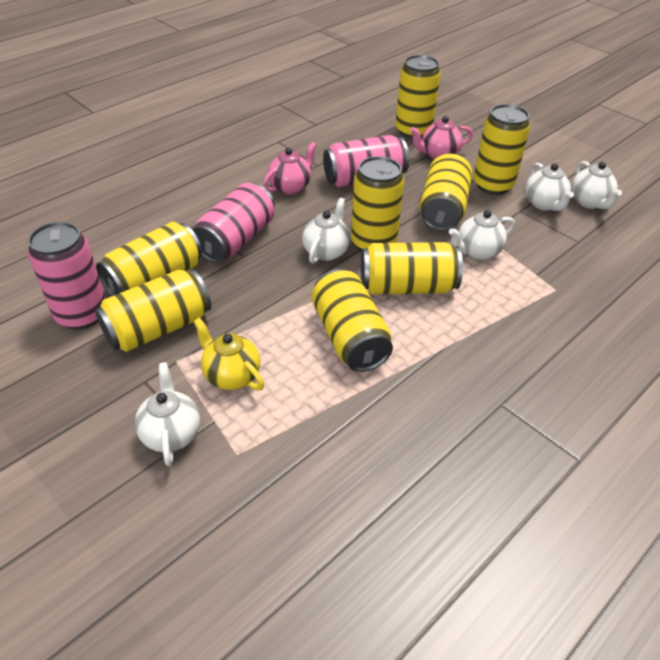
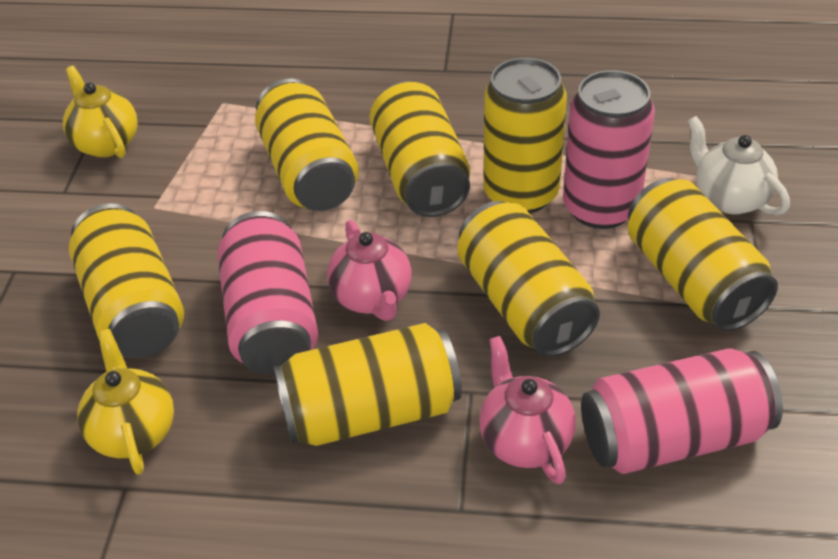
white teapot: 5 -> 1
yellow can: 8 -> 7
yellow teapot: 1 -> 2

